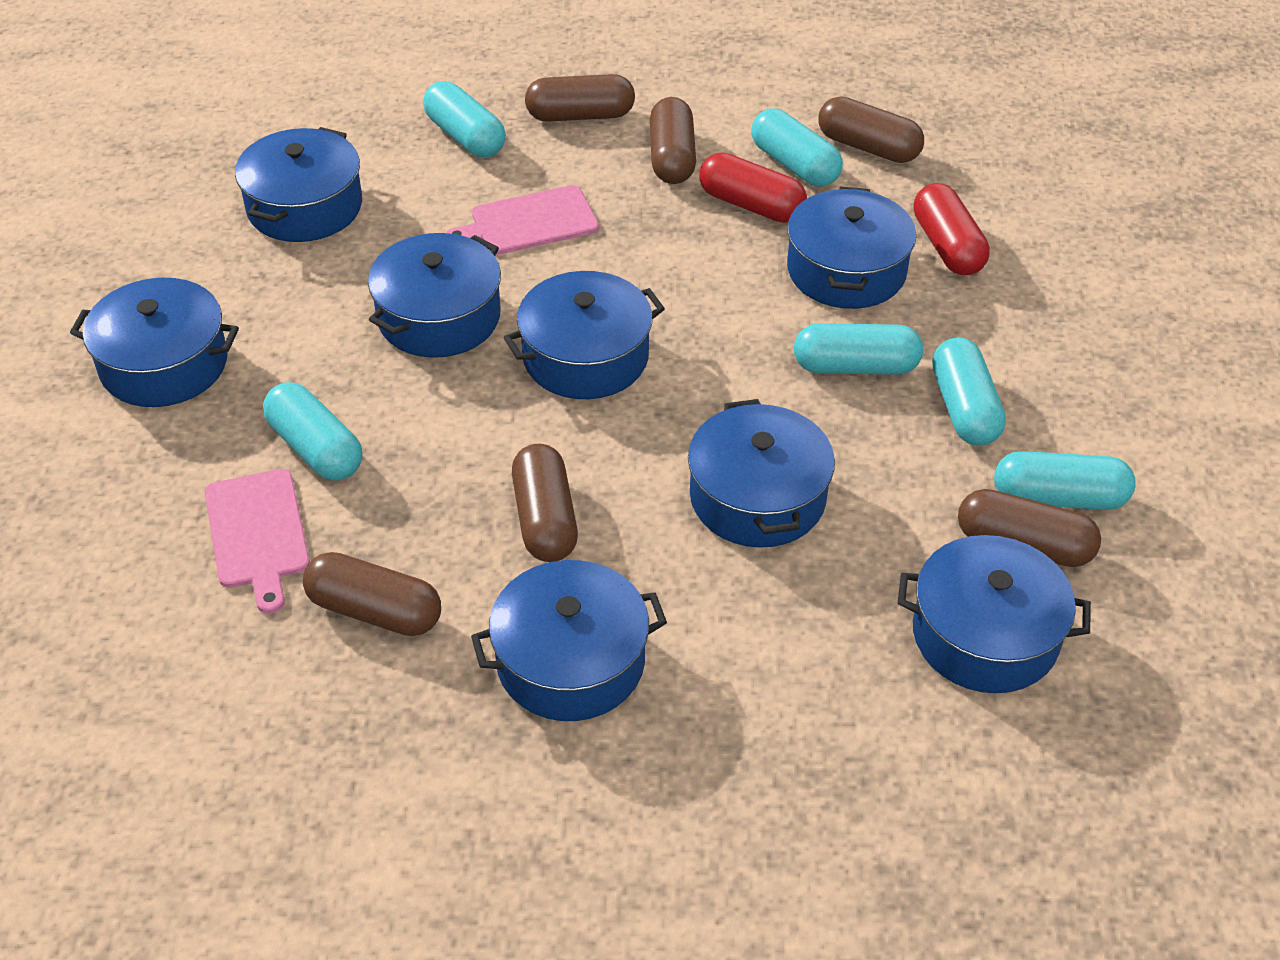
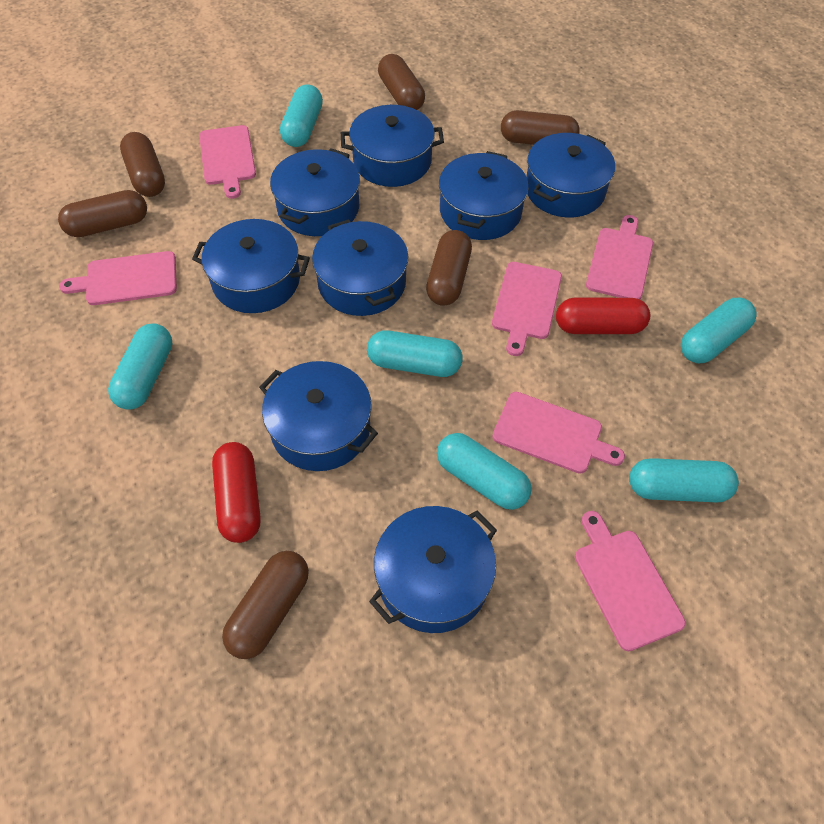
pink cutting board: 2 -> 6

